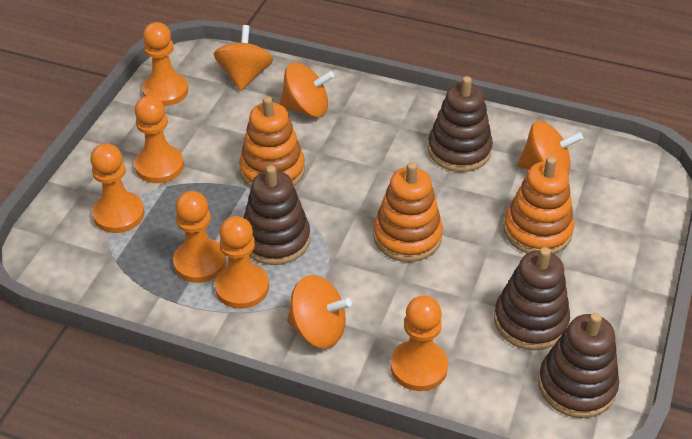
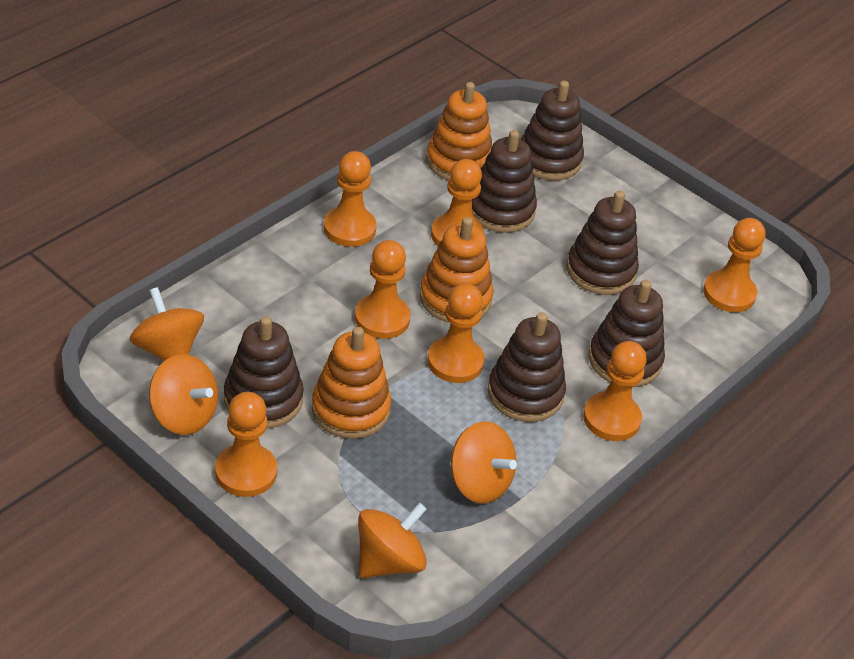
brown stacking toy: 4 -> 6
orange pawn: 6 -> 7

